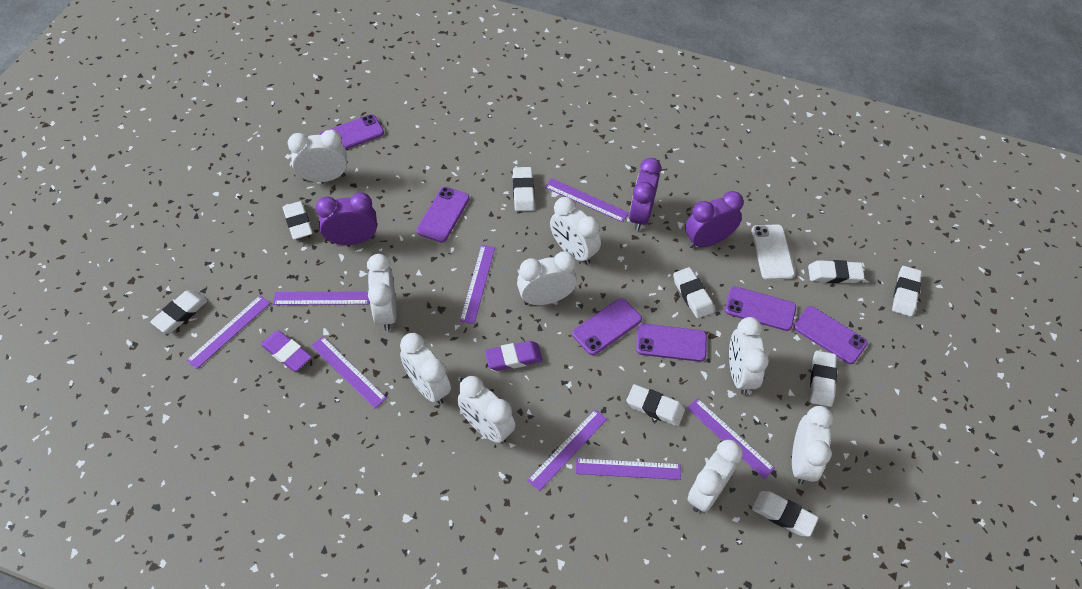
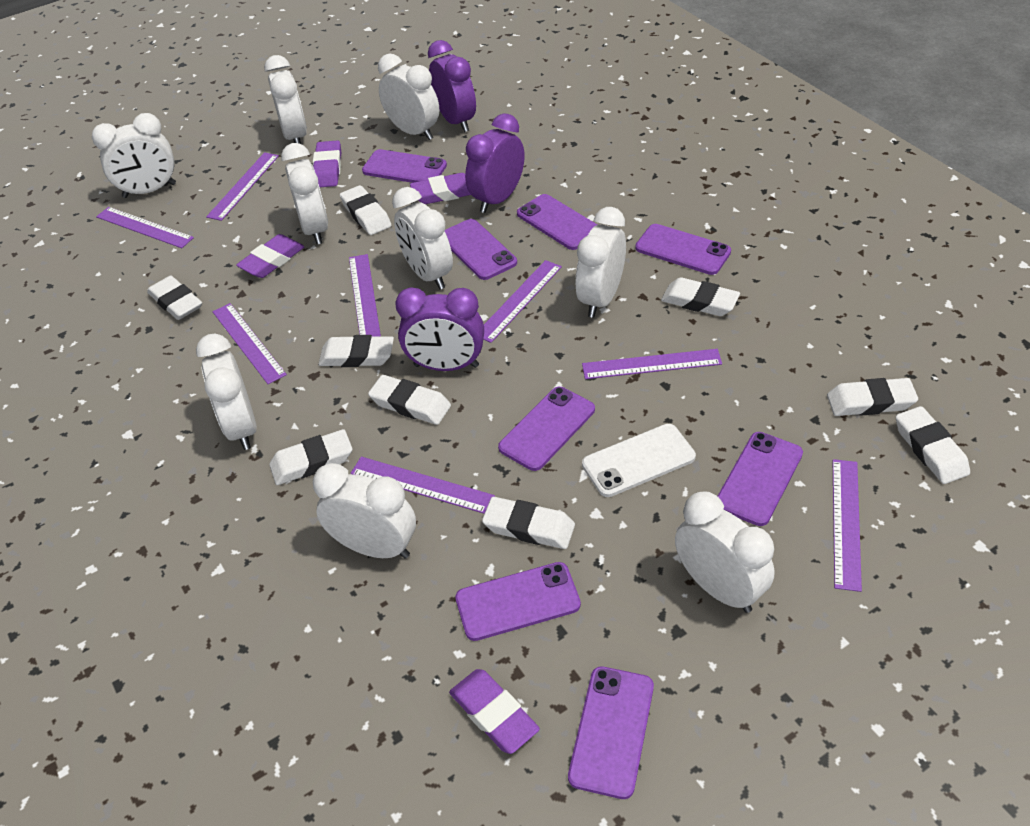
purple eraser: 2 -> 4
purple phone: 6 -> 8

